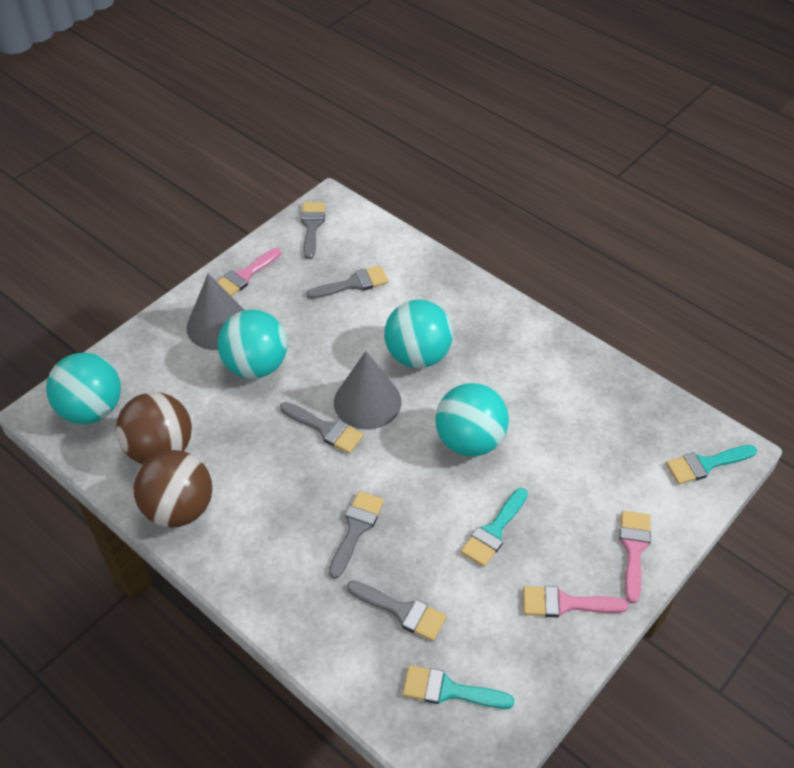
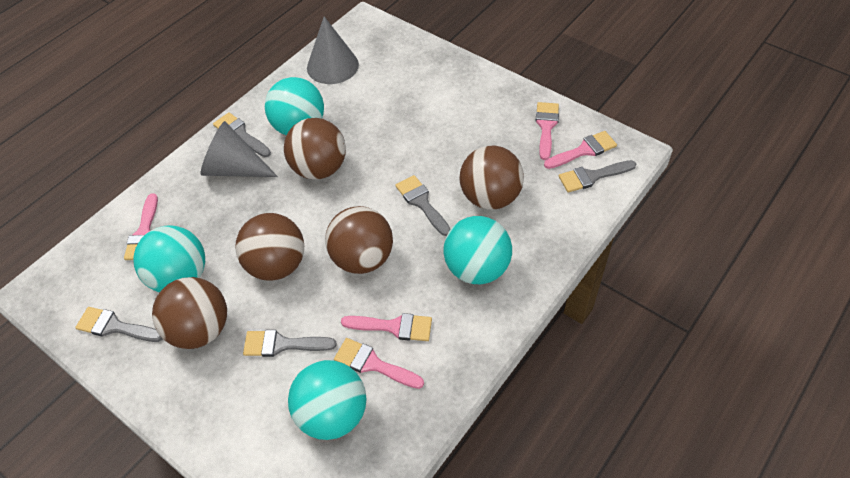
brown ball: 2 -> 5
pink brush: 3 -> 5
turquoise brush: 3 -> 0

